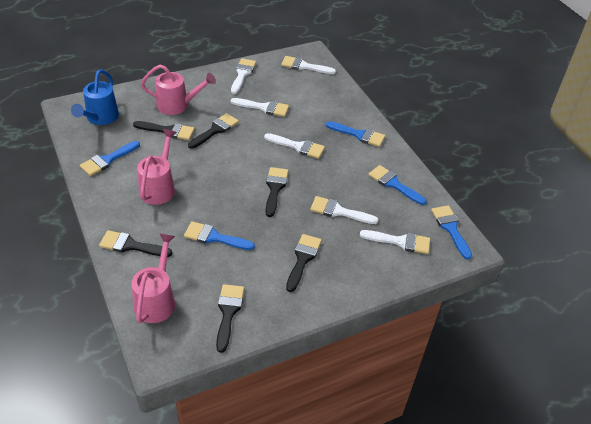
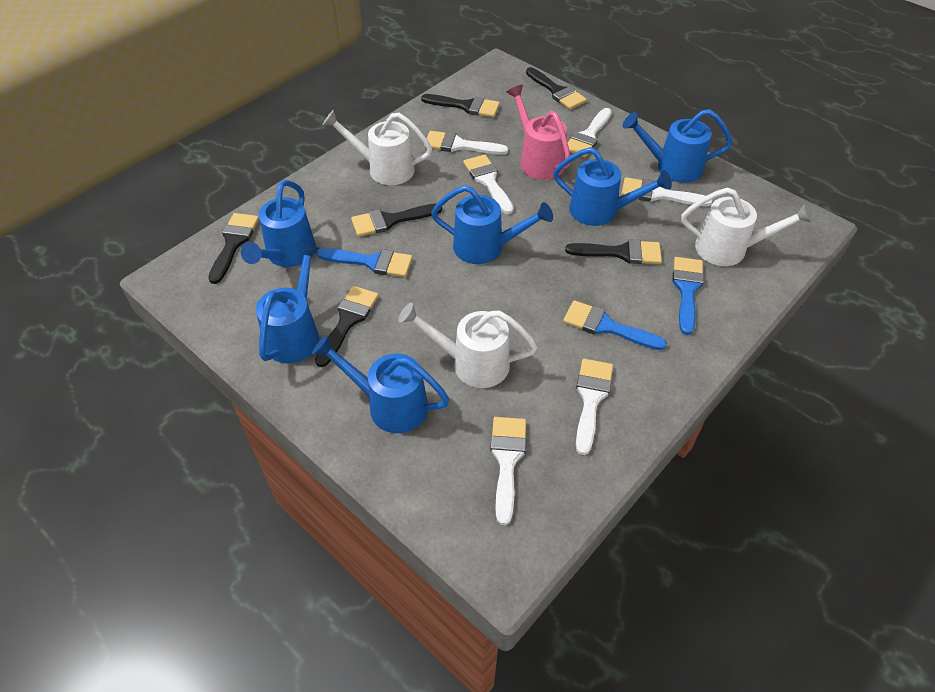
blue brush: 5 -> 3
blue watering can: 1 -> 6
pink watering can: 3 -> 1
white watering can: 0 -> 3

